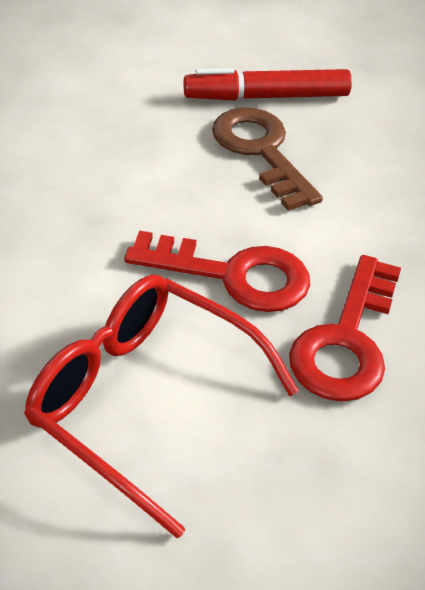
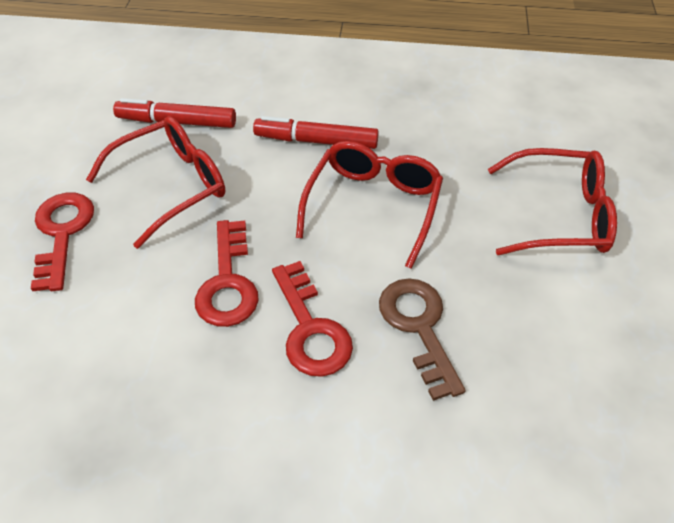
red glasses: 1 -> 3
red key: 2 -> 3
red marker: 1 -> 2

